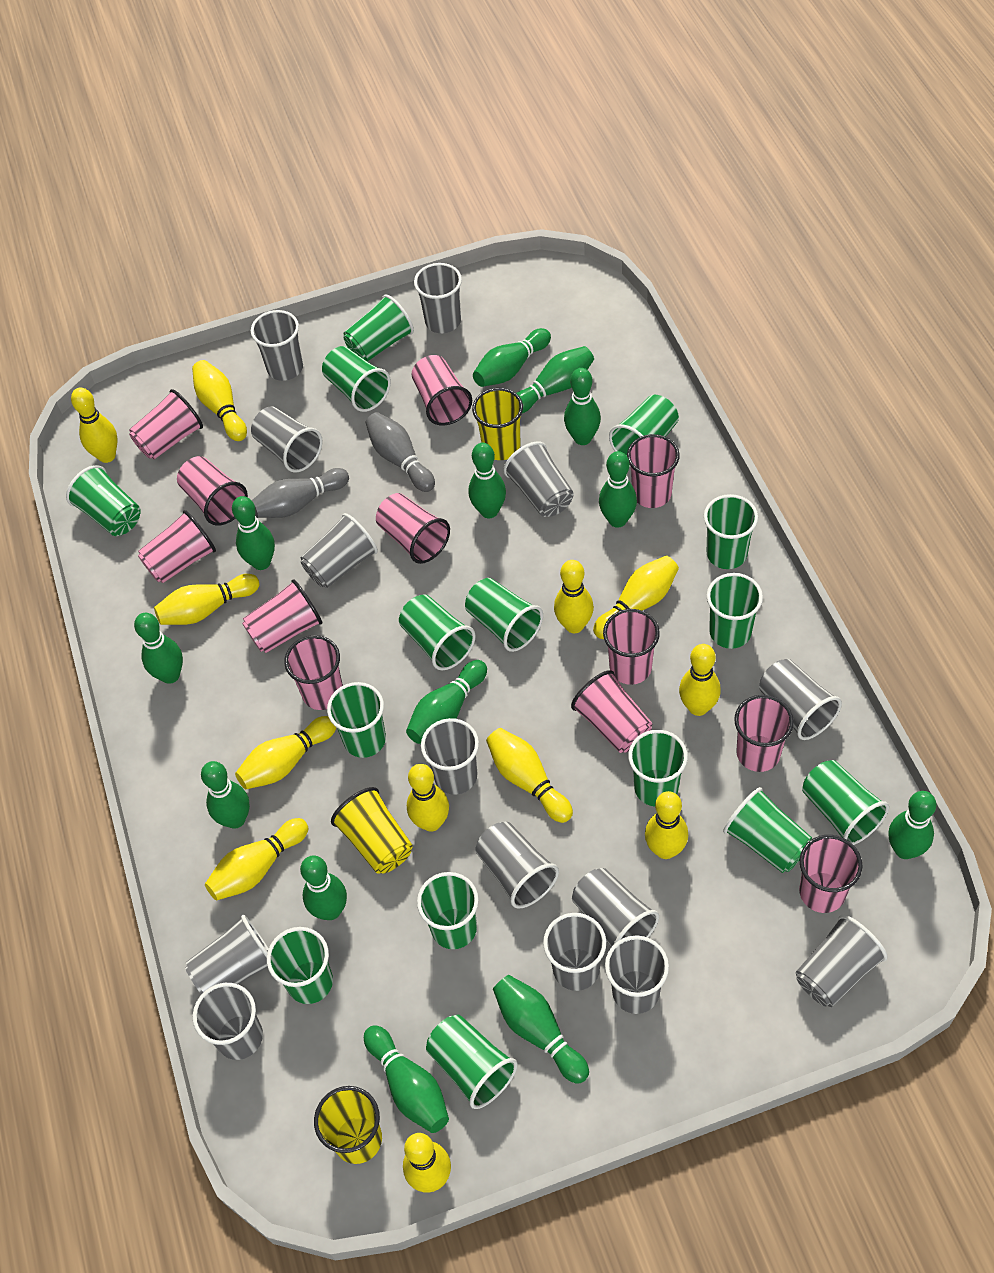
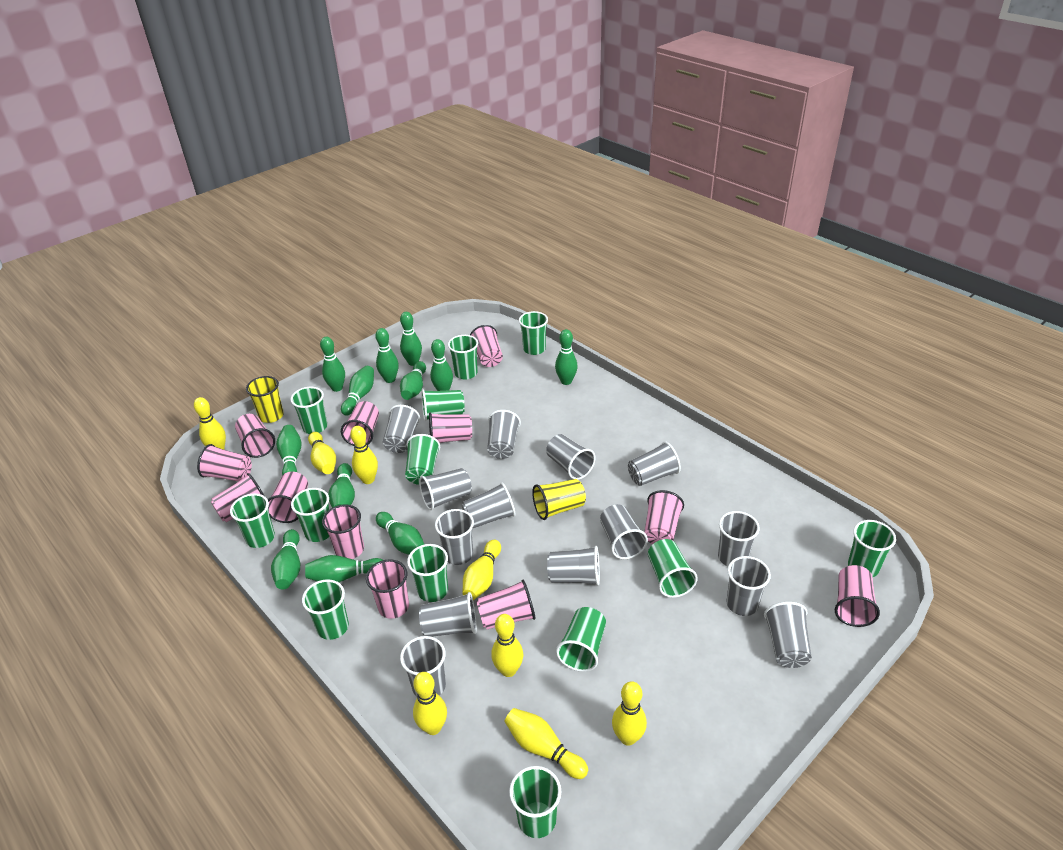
green bowling pin: 13 -> 12
green cup: 15 -> 13
grey bowling pin: 2 -> 0
yellow bowling pin: 12 -> 8
yellow cup: 3 -> 2

